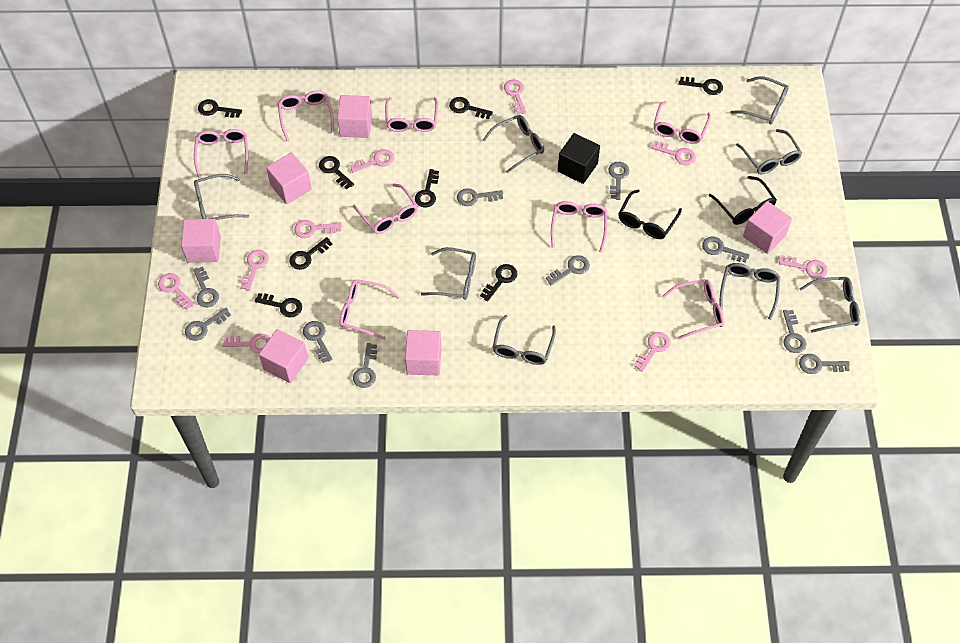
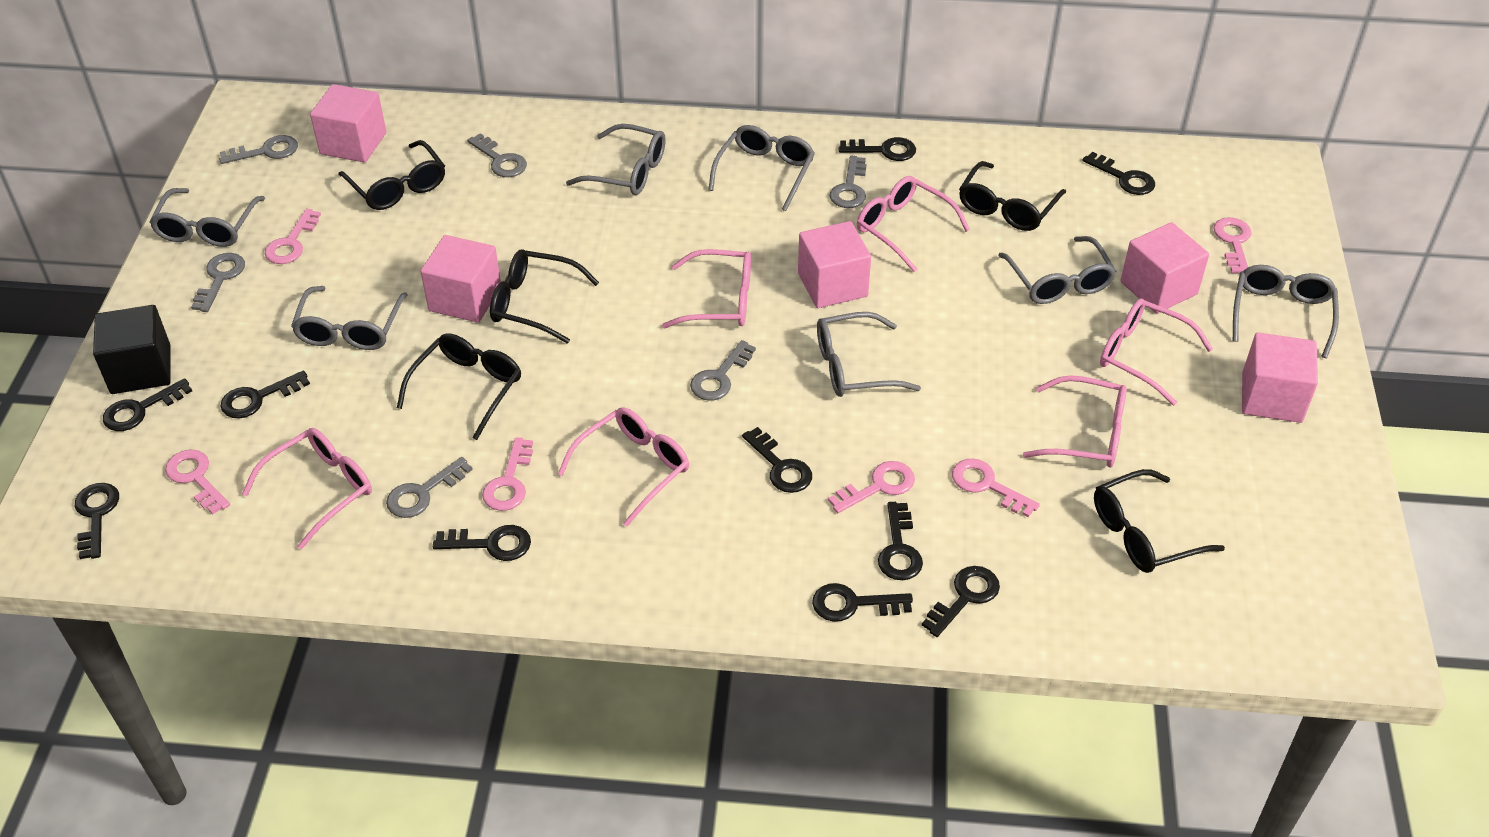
black glasses: 2 -> 5
black key: 8 -> 10
grey glasses: 8 -> 7
grey key: 10 -> 6
pink cube: 6 -> 5
pink glasses: 8 -> 6
pink key: 9 -> 6

